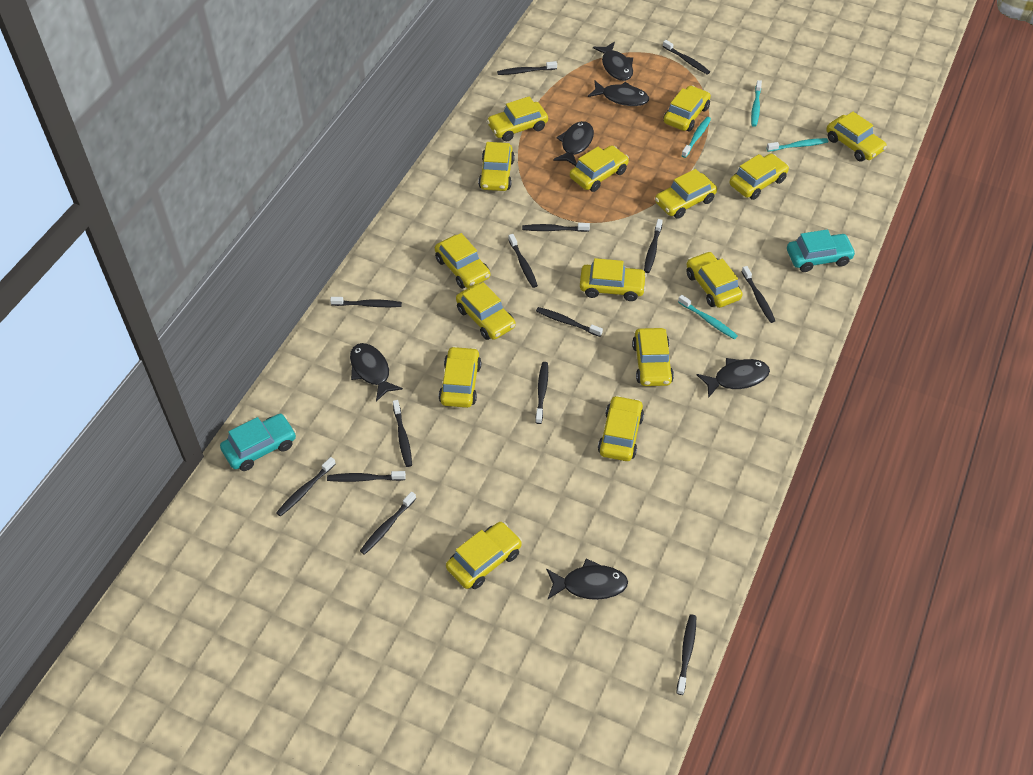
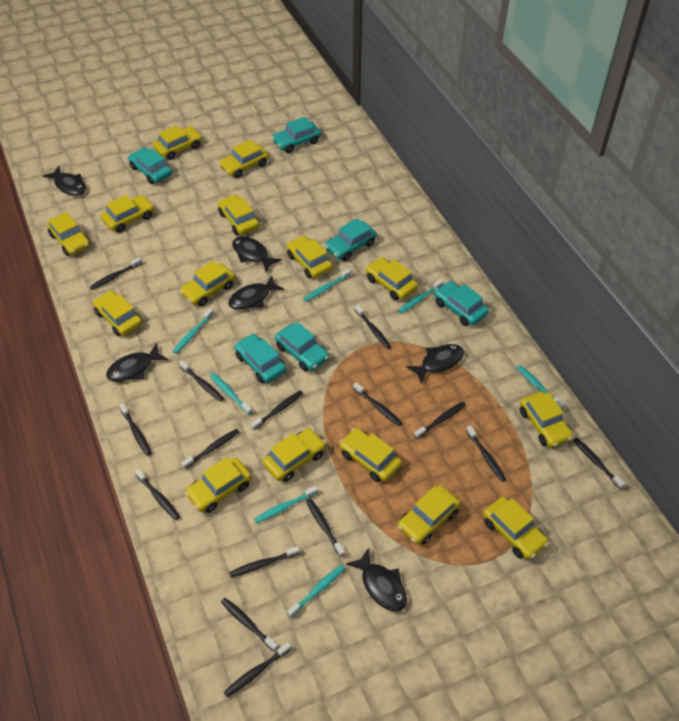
black toothbrush: 14 -> 15
turquoise car: 2 -> 6
turquoise toothbrush: 4 -> 7

